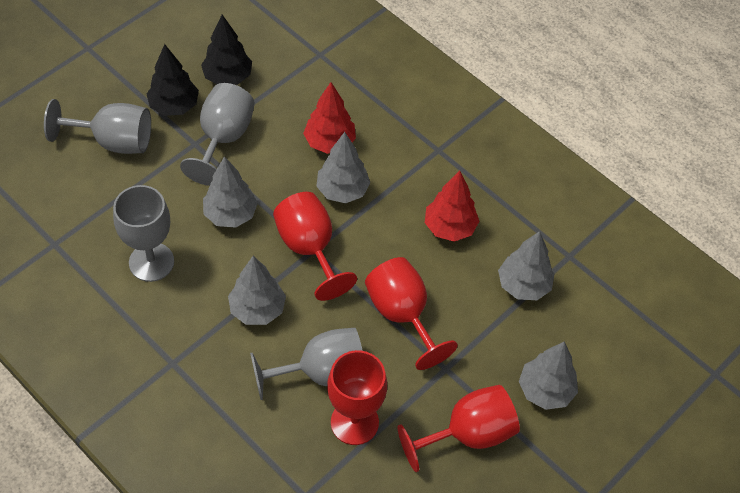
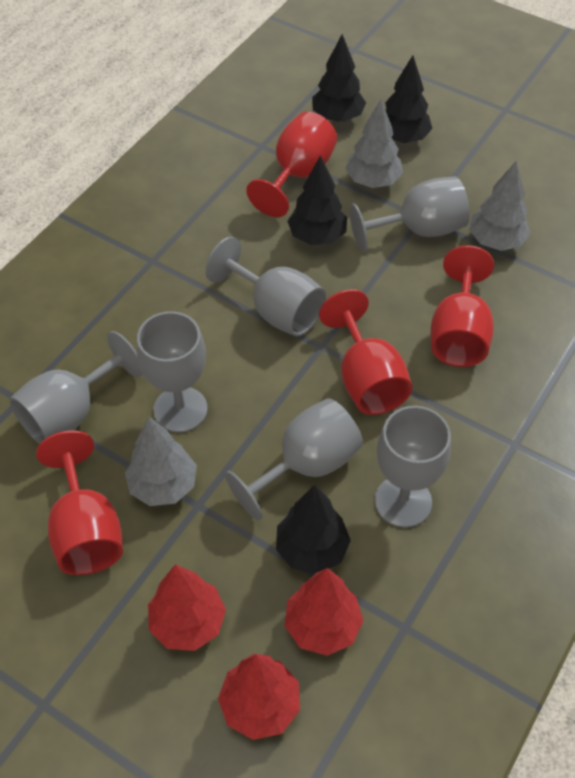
black tree: 2 -> 4
grey goblet: 4 -> 6
grey tree: 5 -> 3
red tree: 2 -> 3

